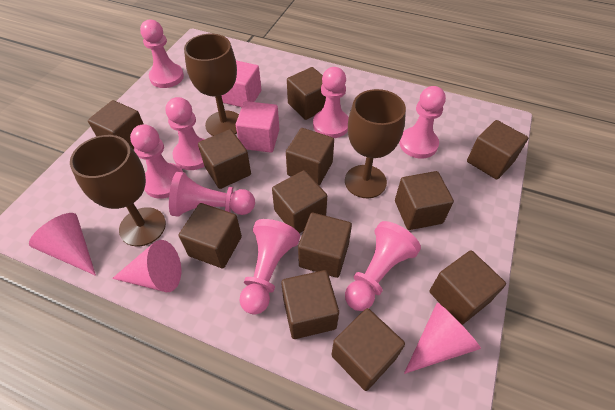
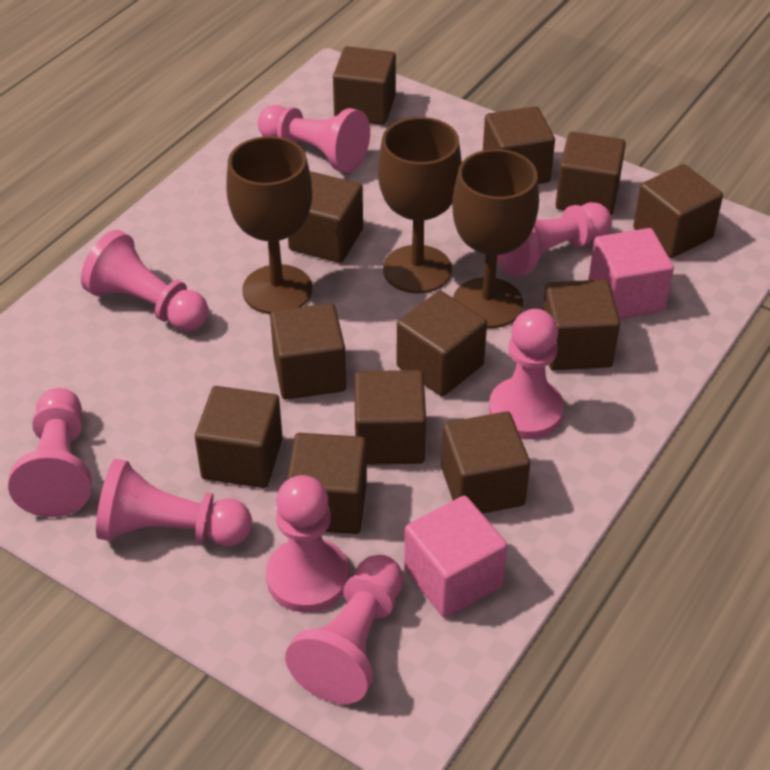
pink cone: 3 -> 0

